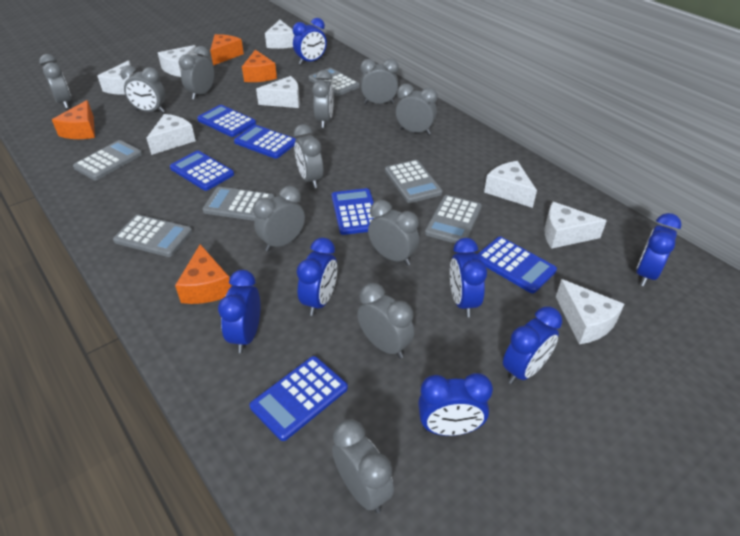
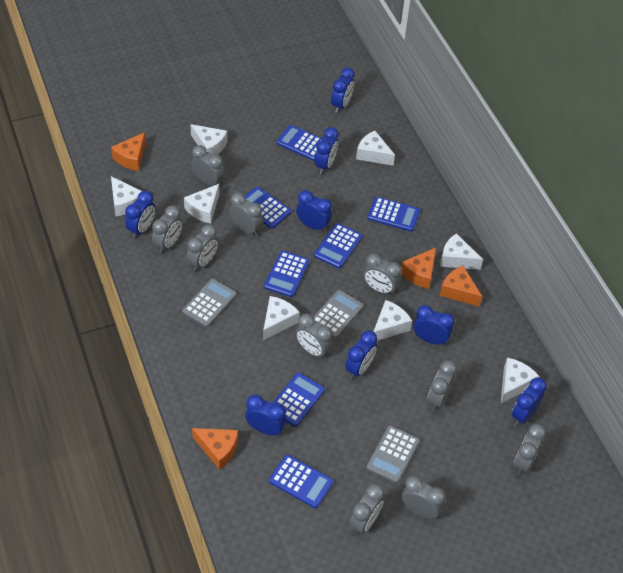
blue calculator: 6 -> 7
blue clock: 7 -> 8
grey calculator: 6 -> 3
grey clock: 11 -> 10

